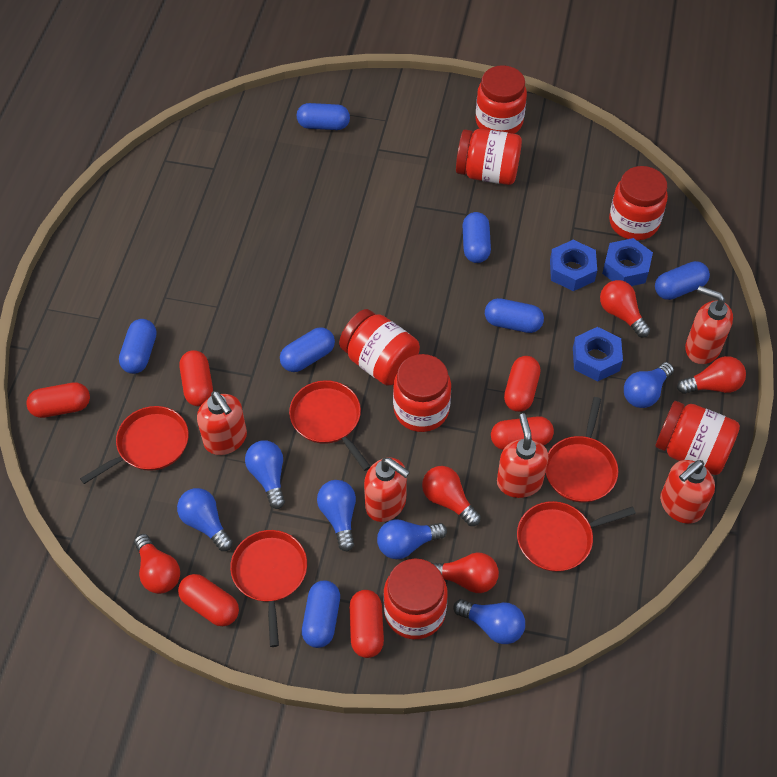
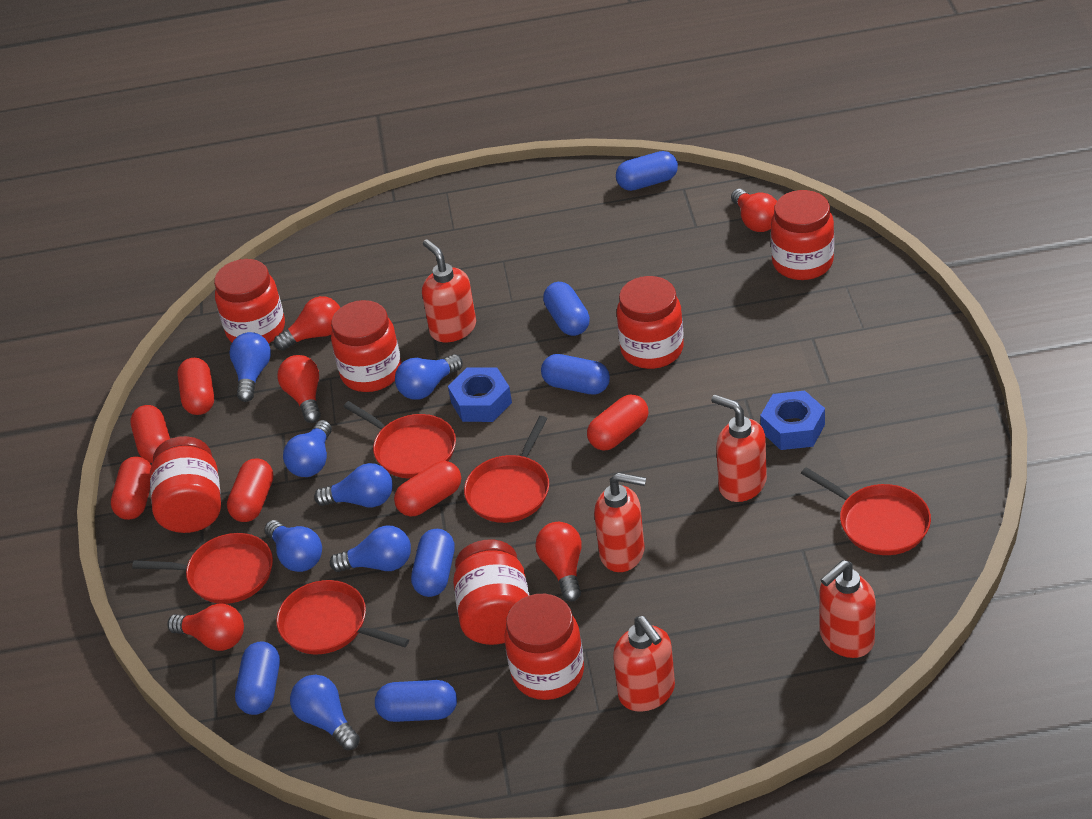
blue capsule: 7 -> 6
blue light bulb: 6 -> 7
blue nut: 3 -> 2

